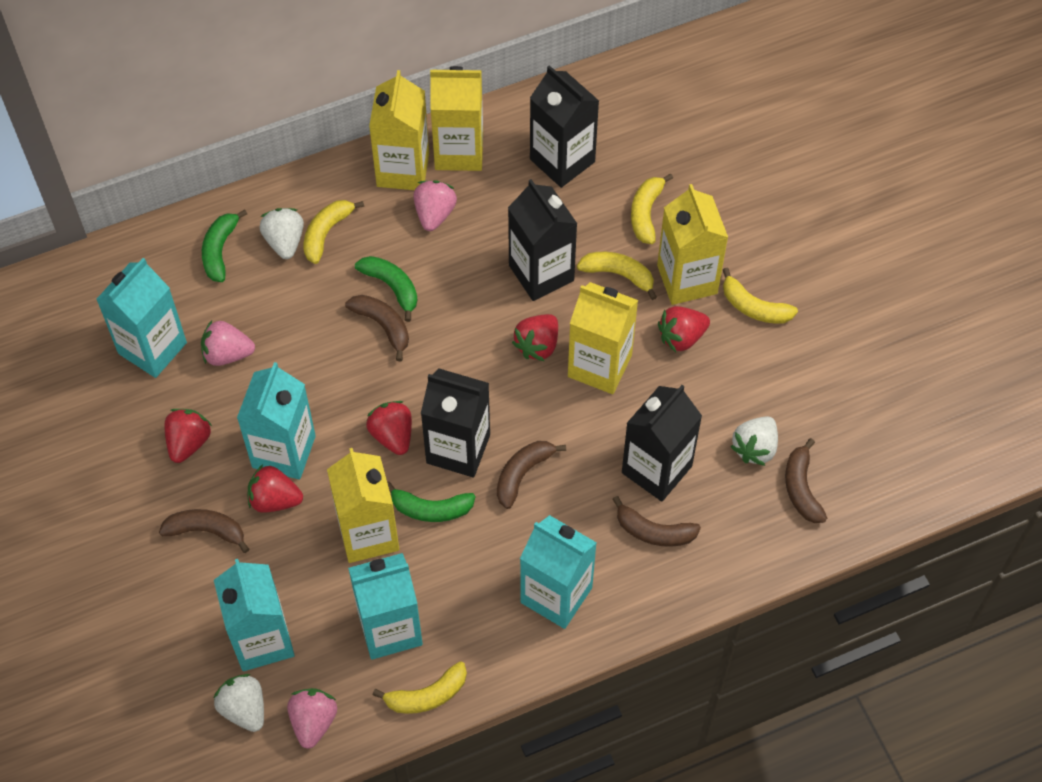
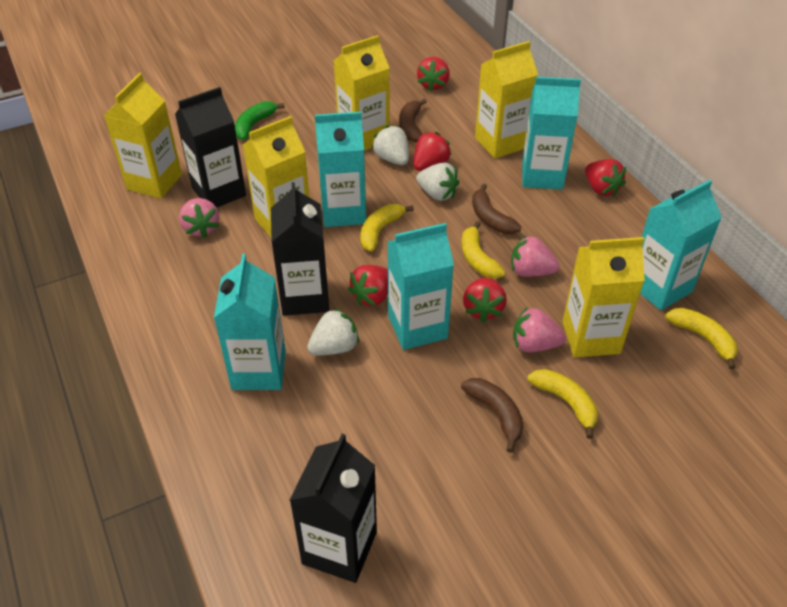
black carton: 4 -> 3
brown banana: 5 -> 3
green banana: 3 -> 1
yellow banana: 5 -> 4

